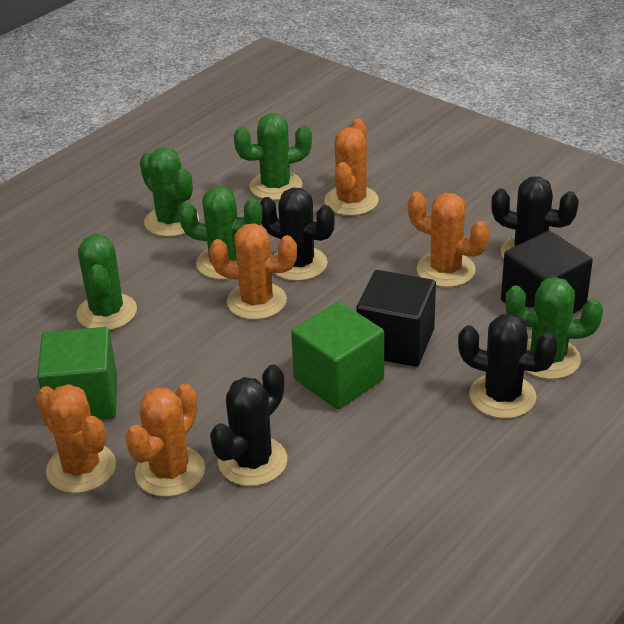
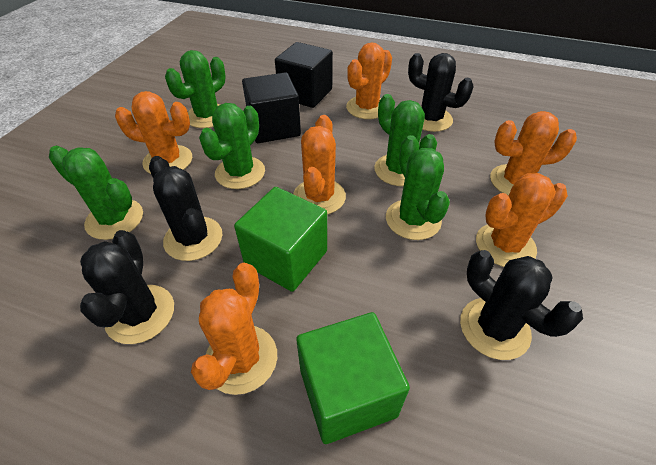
orange cactus: 5 -> 6

